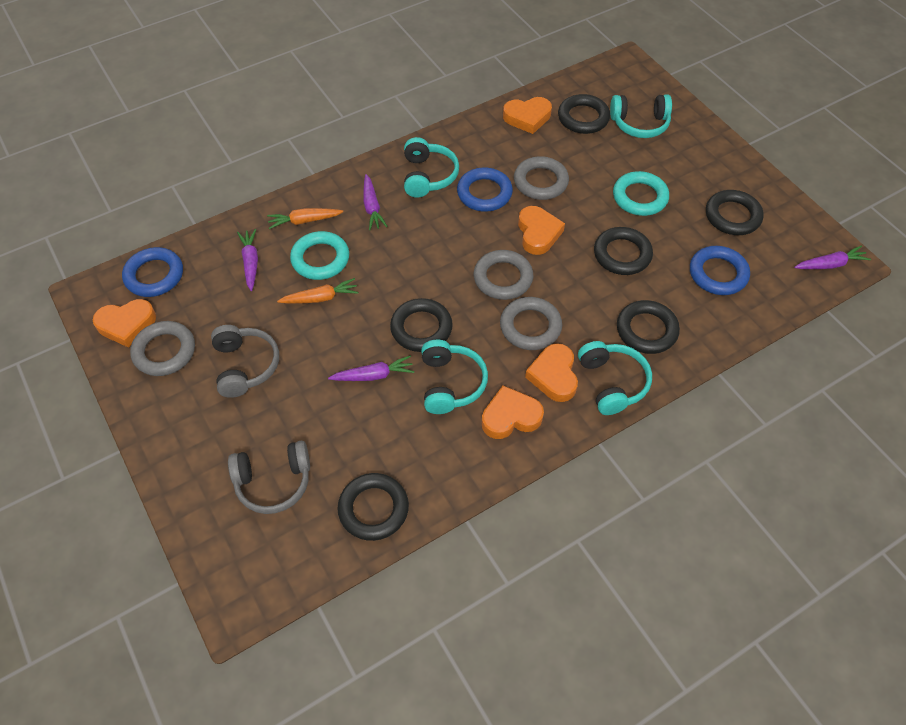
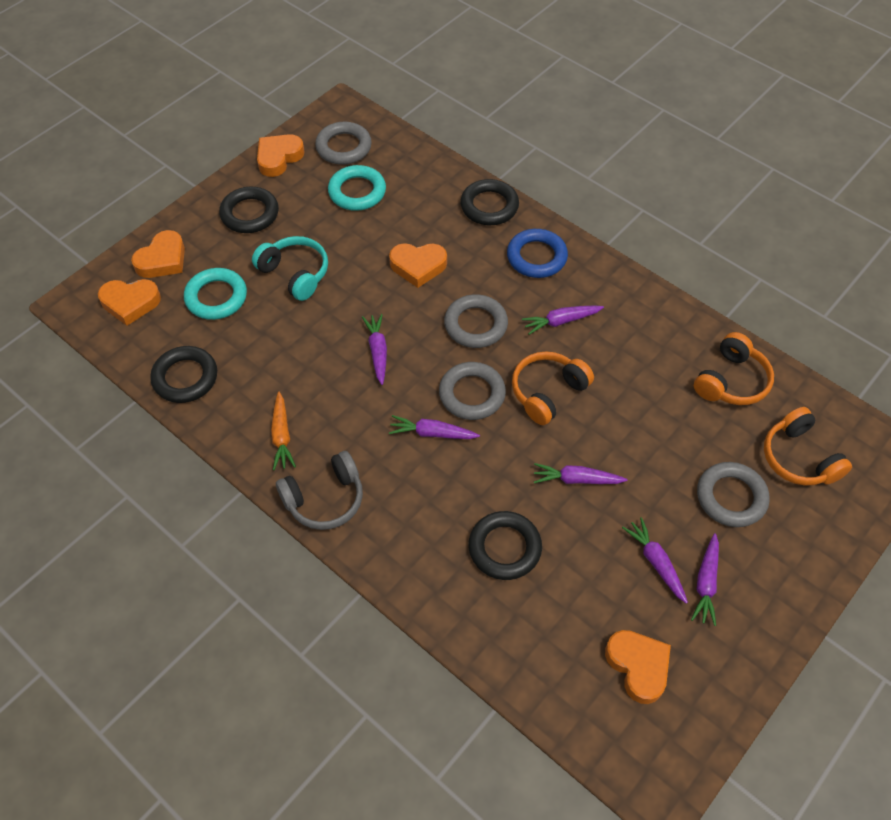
black ring: 6 -> 4
blue ring: 3 -> 1
grey headphones: 2 -> 1
orange carrot: 2 -> 1
orange headphones: 0 -> 3
purple carrot: 4 -> 6
turquoise headphones: 4 -> 1

